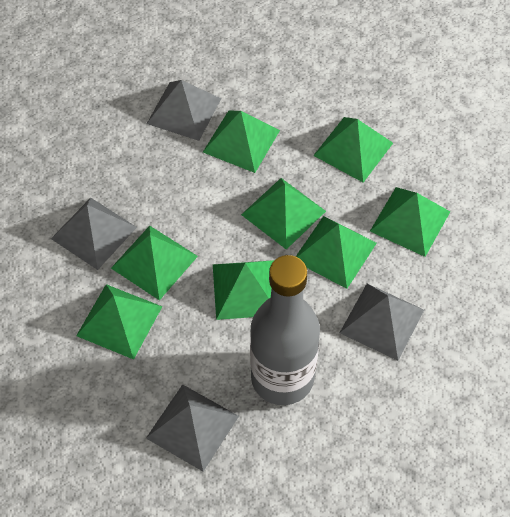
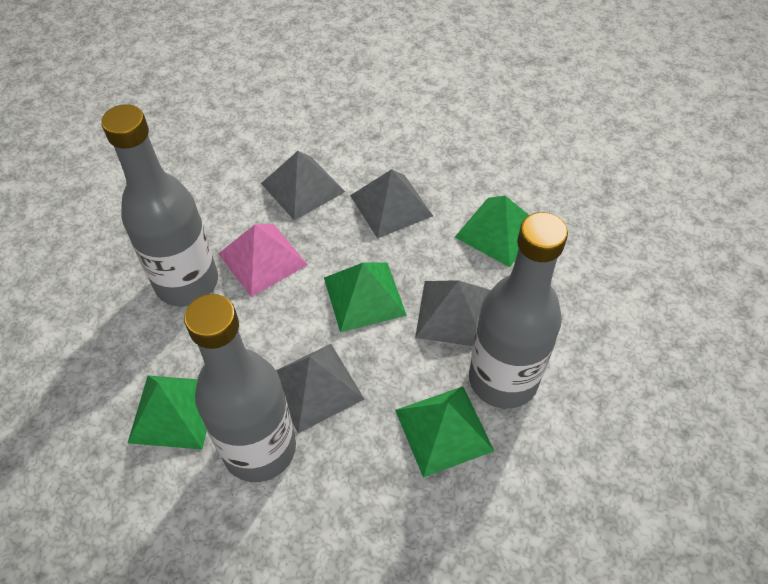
green pyramid: 8 -> 4
grey bottle: 1 -> 3
pink pyramid: 0 -> 1

